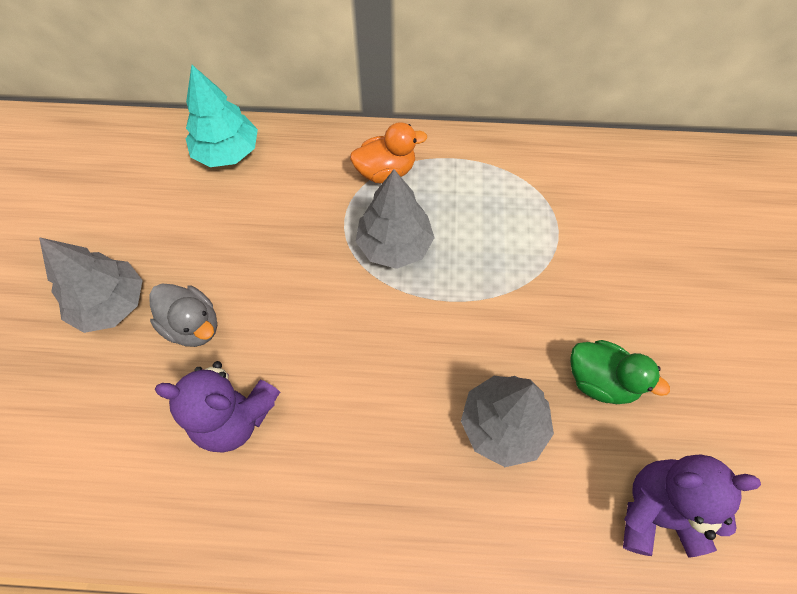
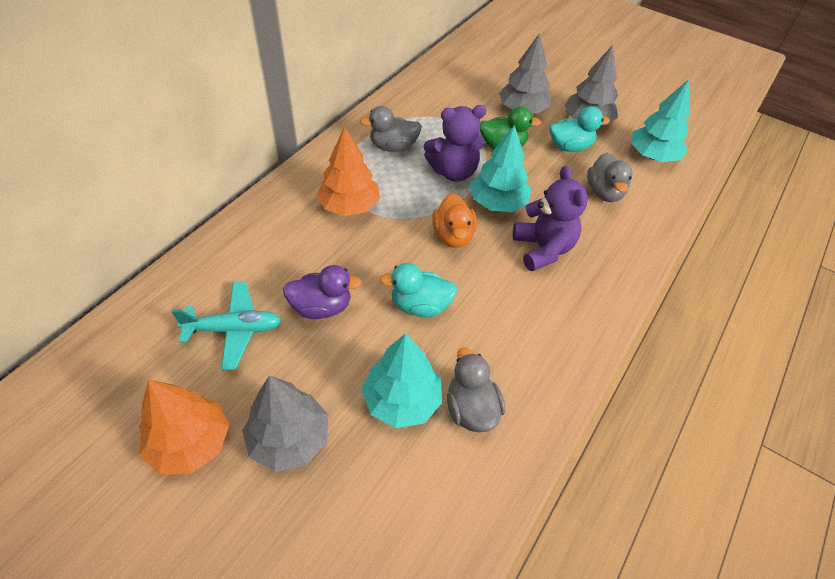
grey duck: 1 -> 3
orange tree: 0 -> 2
purple duck: 0 -> 1
turquoise duck: 0 -> 2
turquoise plane: 0 -> 1
turquoise tree: 1 -> 3

